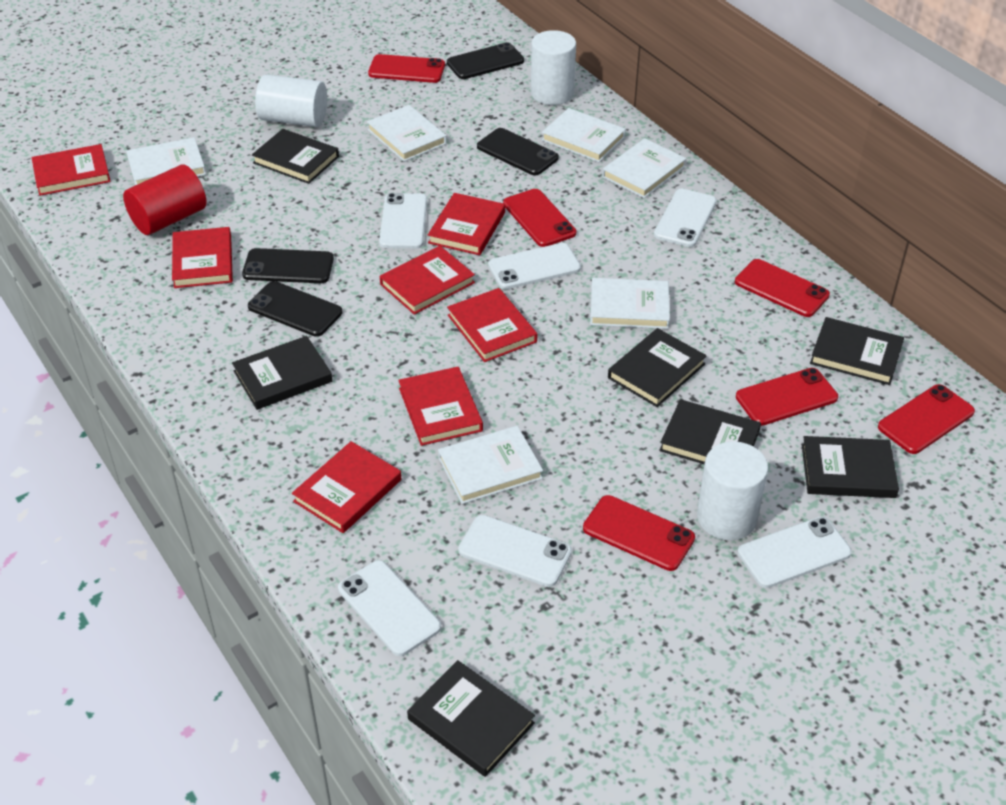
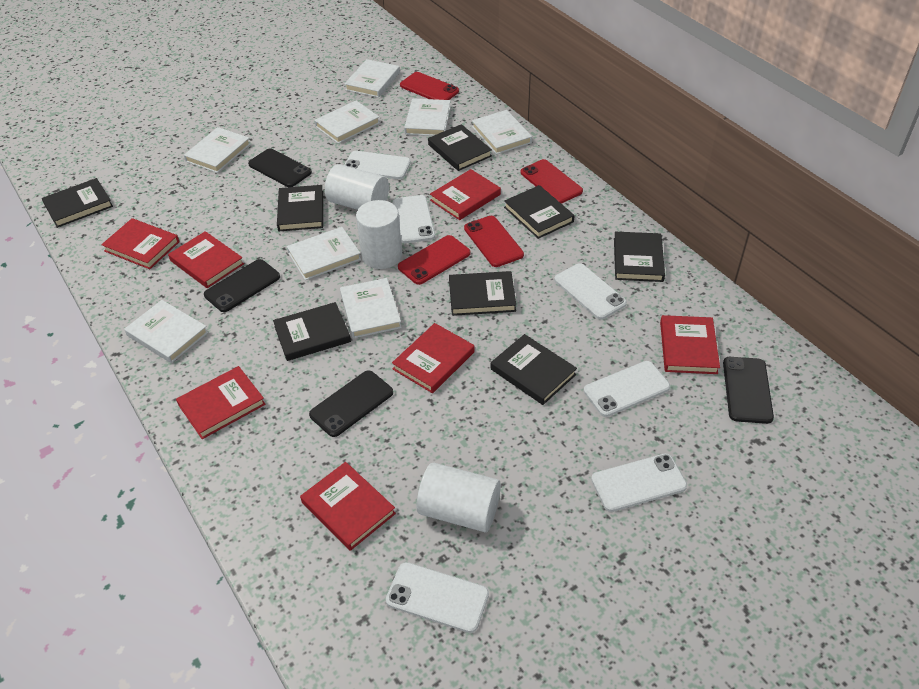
black book: 7 -> 8
red cylinder: 1 -> 0
red phone: 6 -> 4
white book: 6 -> 8

